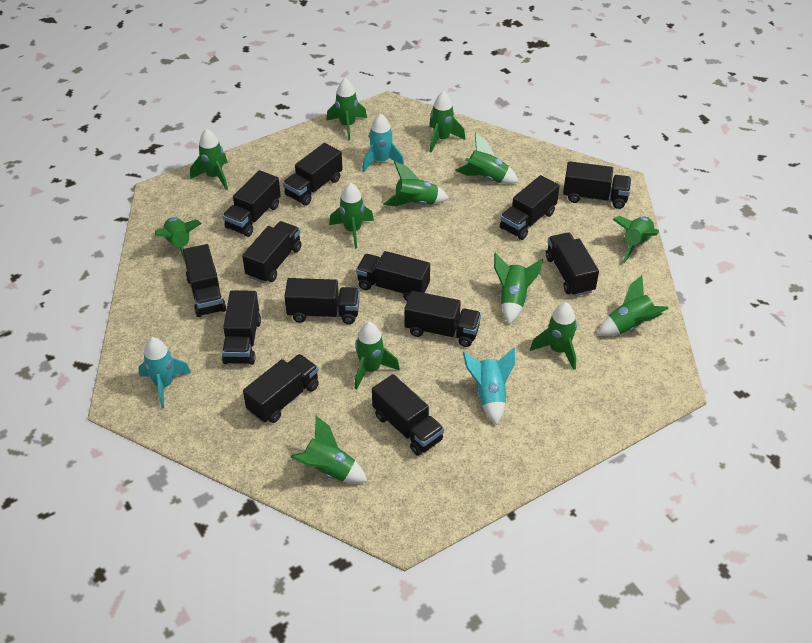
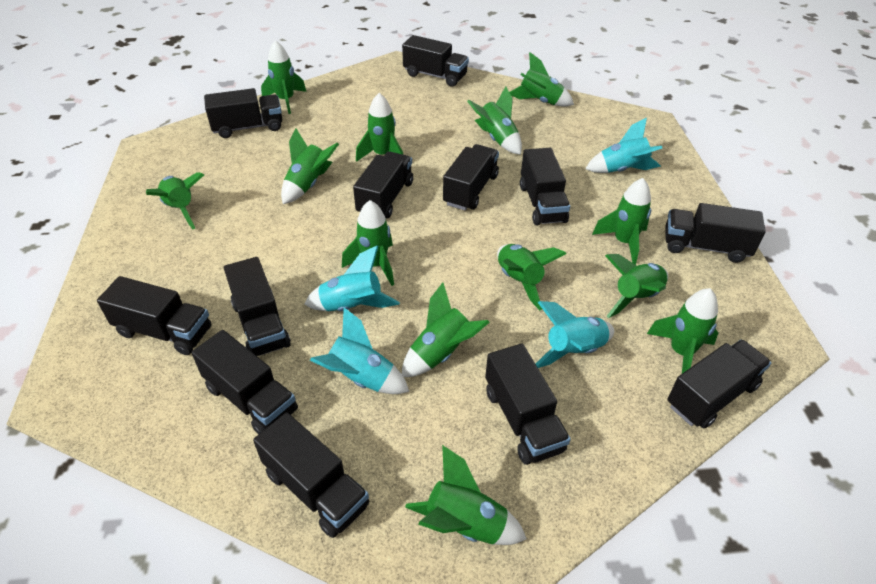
black truck: 13 -> 12
turquoise rocket: 3 -> 4

